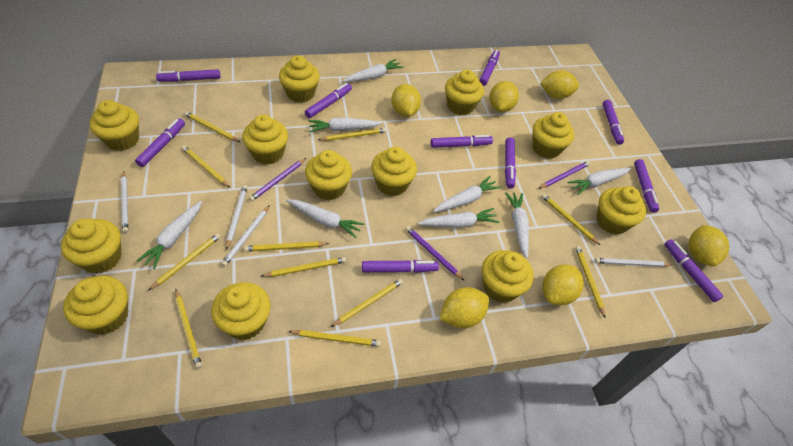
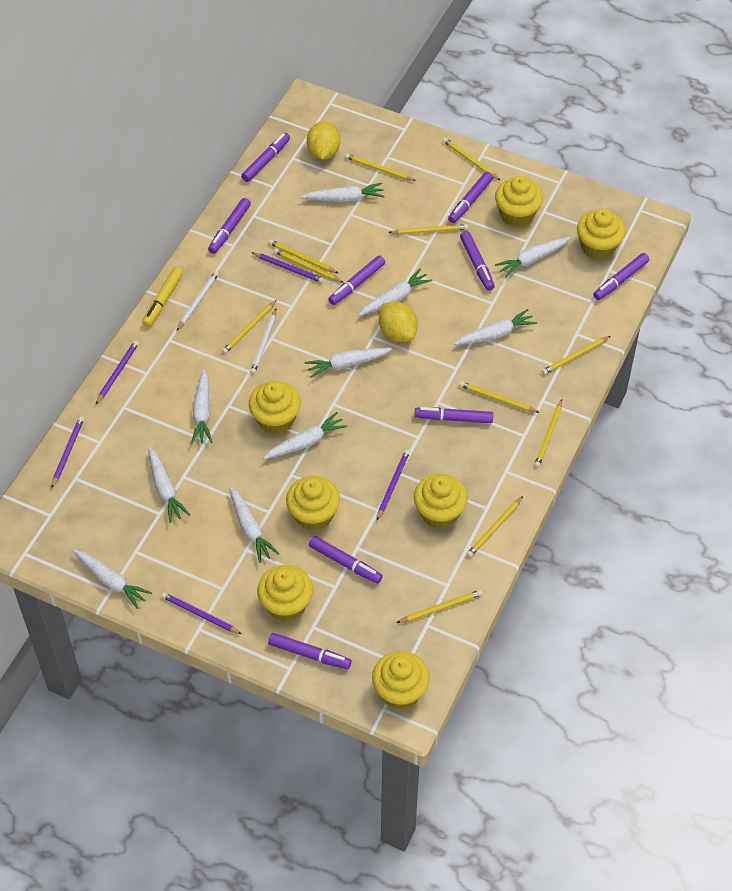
purple marker: 10 -> 9
purple pencil: 3 -> 5
white carrot: 8 -> 10
white pencil: 4 -> 2
yellow cupcake: 12 -> 7
yellow lemon: 6 -> 2
yellow marker: 0 -> 1

